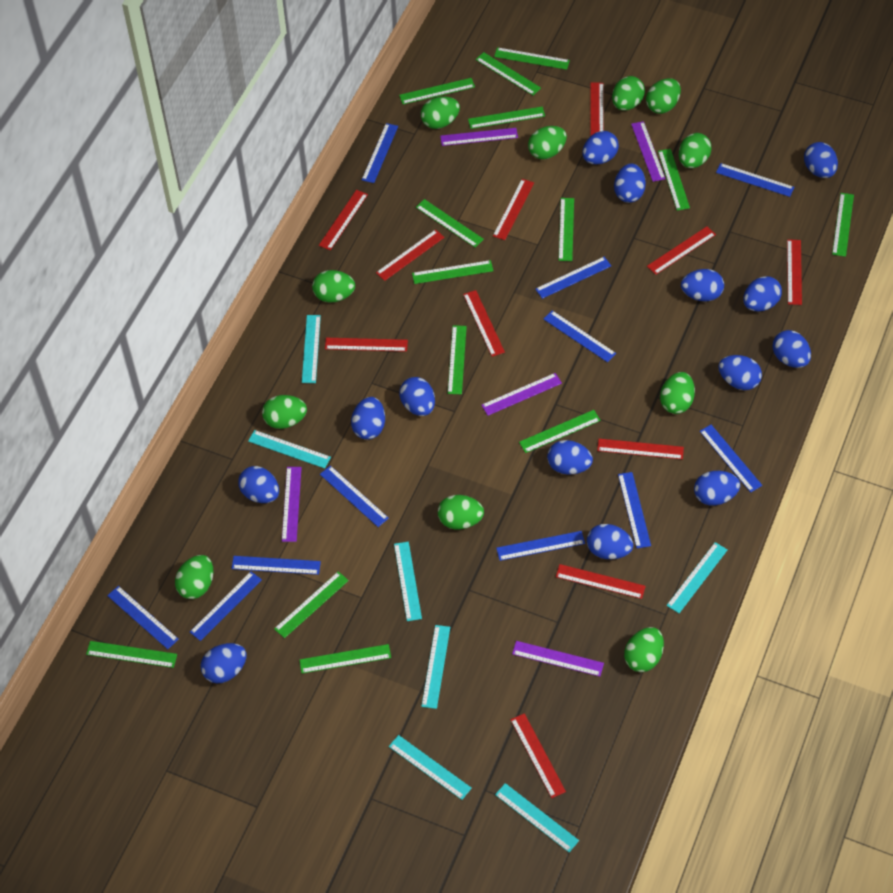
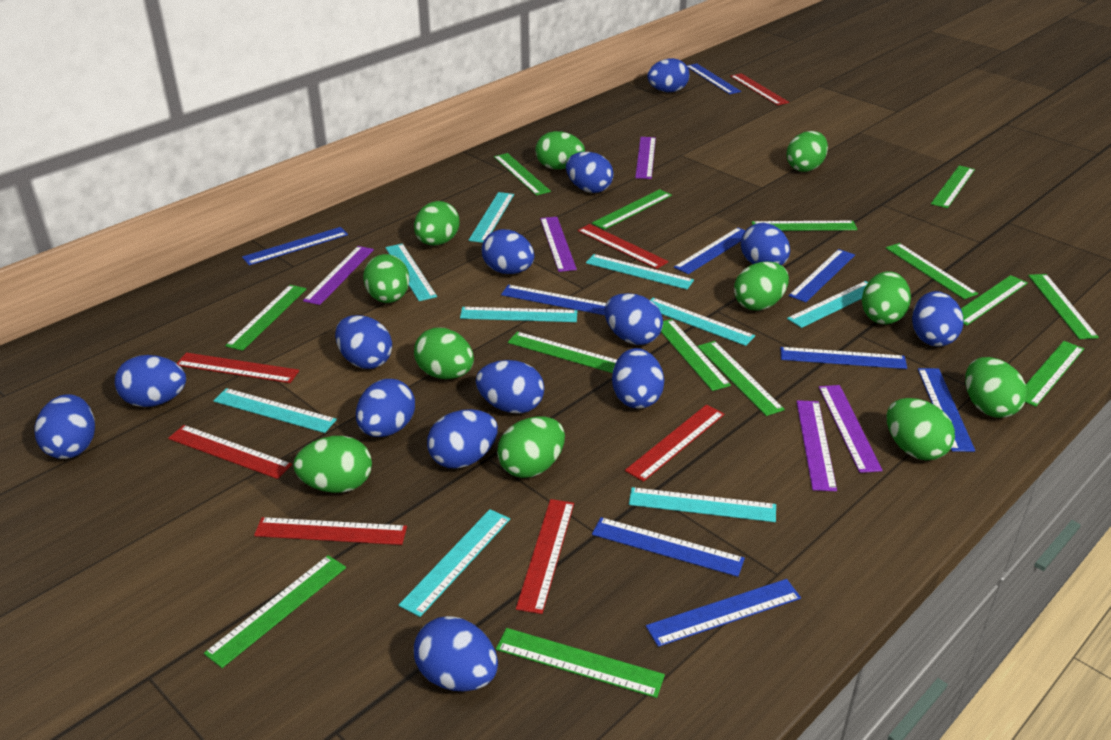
blue ruler: 11 -> 9
red ruler: 11 -> 7
turquoise ruler: 7 -> 9

